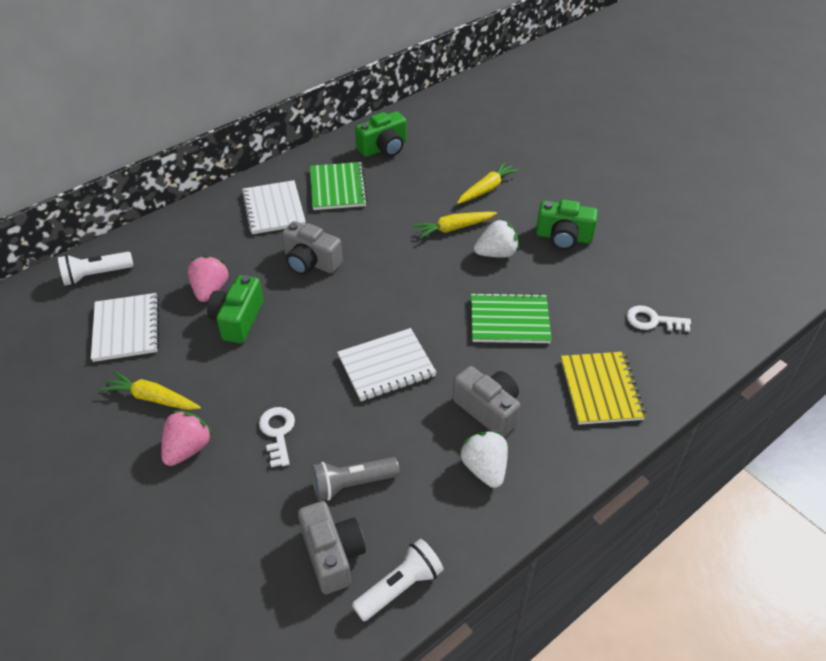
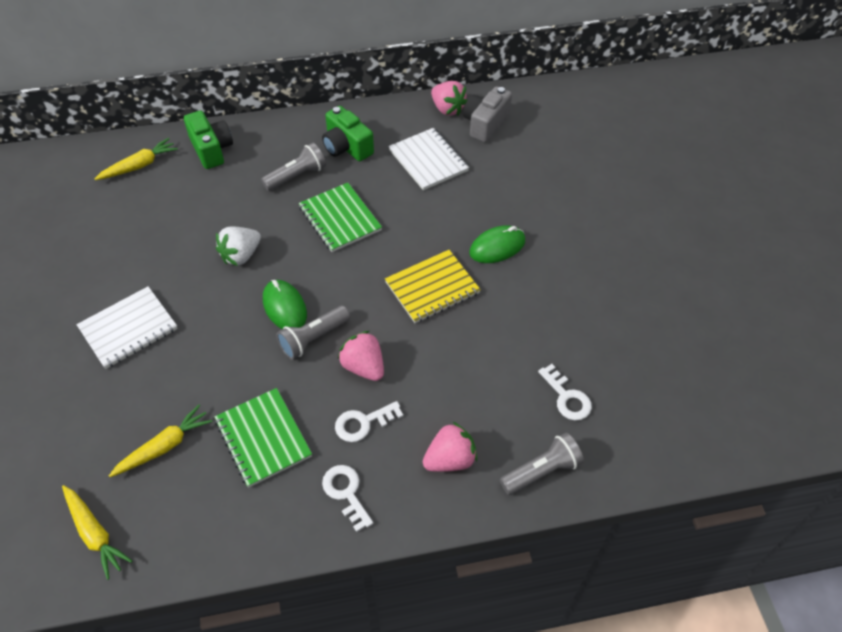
green camera: 3 -> 2
green mouse: 0 -> 2
grey camera: 3 -> 1
grey flashlight: 1 -> 3
pink strawberry: 2 -> 3
white flashlight: 2 -> 0
white key: 2 -> 3
white notebook: 3 -> 2
white strawberry: 2 -> 1

